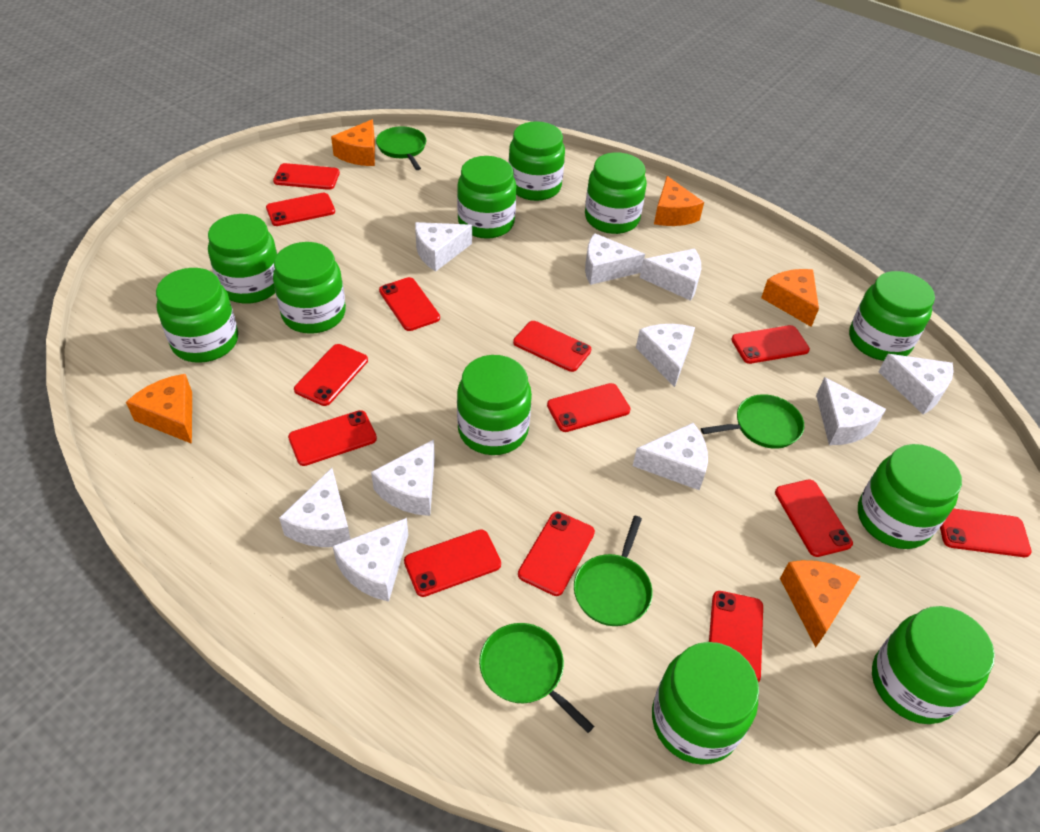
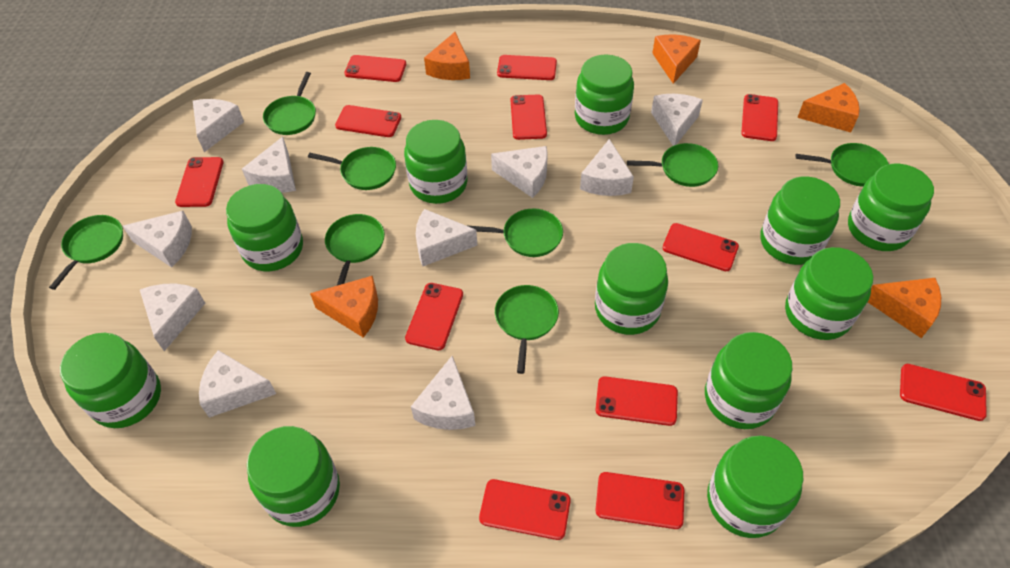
green pan: 4 -> 8
red phone: 13 -> 12

